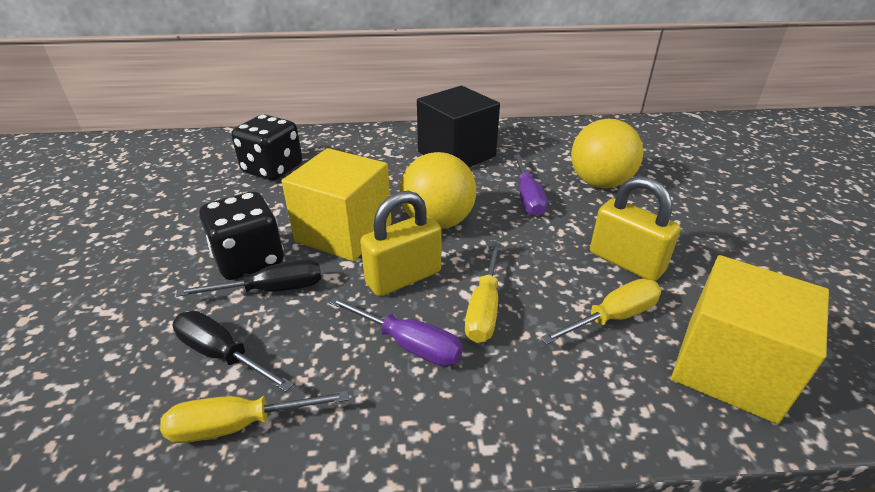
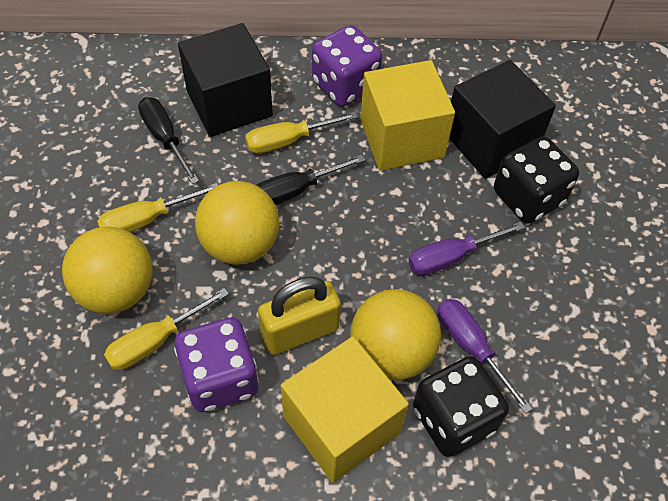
black cube: 1 -> 2
purple dice: 0 -> 2
yellow ball: 2 -> 3
yellow padlock: 2 -> 1

